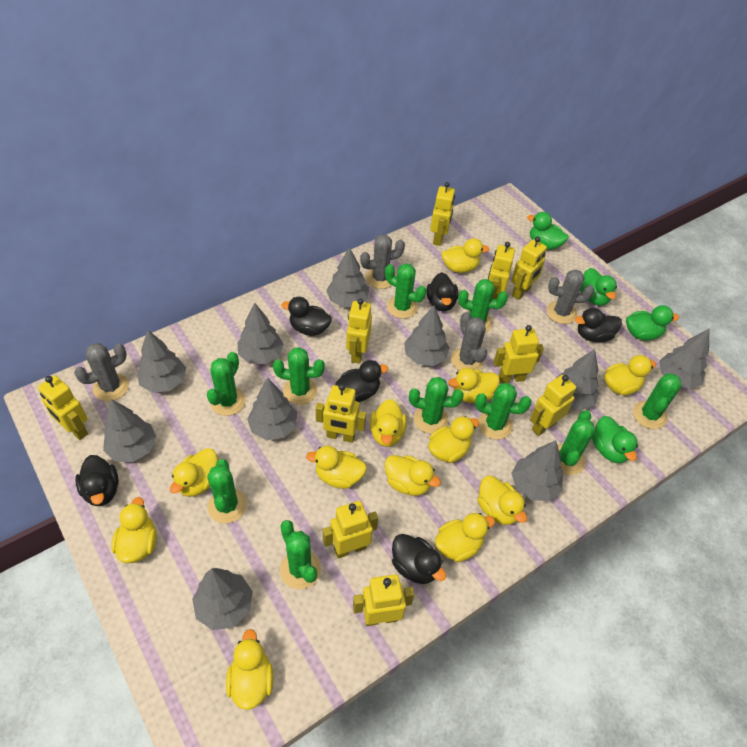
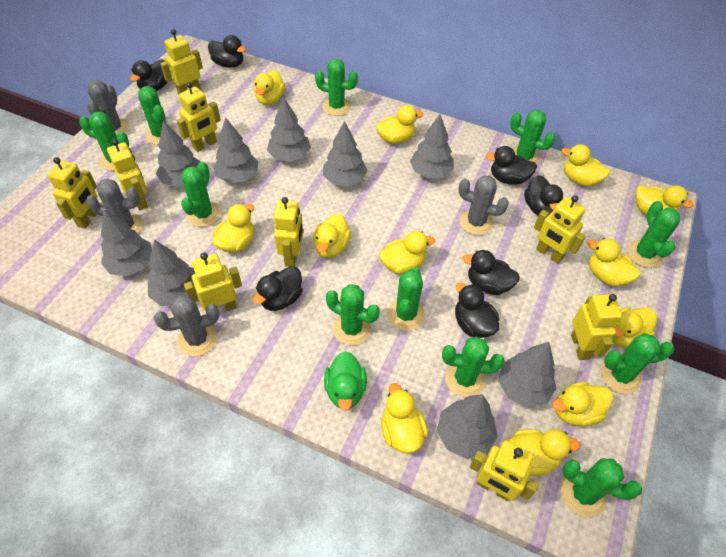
black duck: 6 -> 7
green cactus: 10 -> 11
green duck: 4 -> 1
grey tree: 10 -> 9
yellow robot: 10 -> 9

